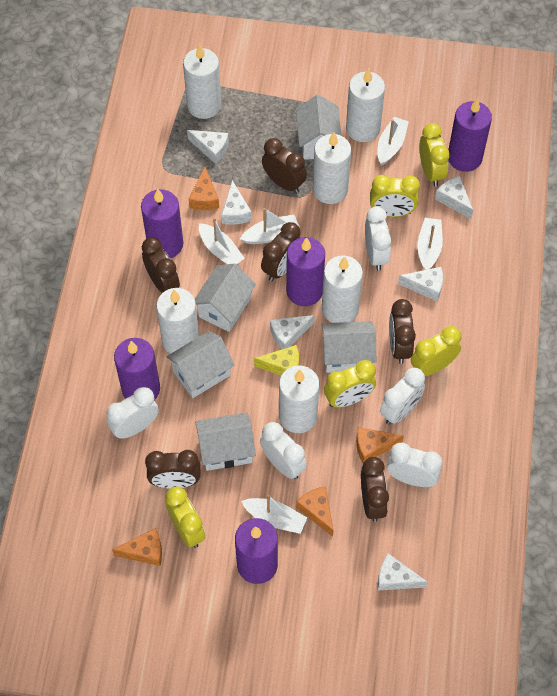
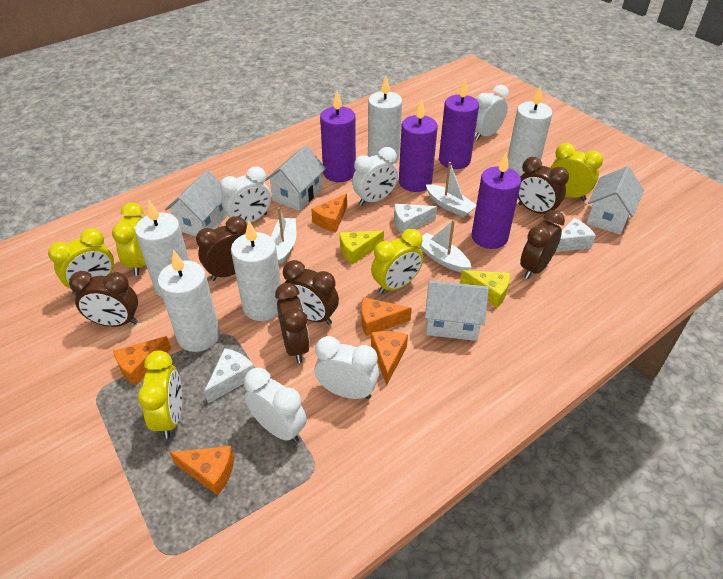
orange cheese: 4 -> 5
purple candle: 5 -> 4
white boat: 5 -> 3
white candle: 6 -> 5
white cheese: 6 -> 3
white house: 5 -> 4
yellow cheese: 1 -> 2

